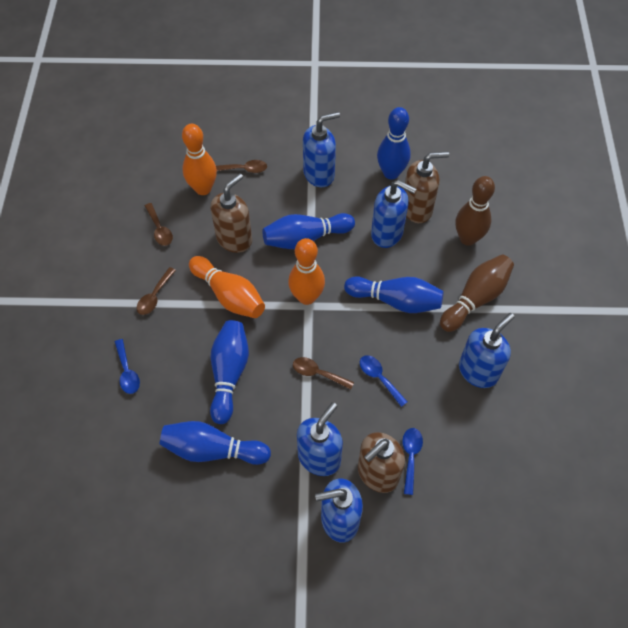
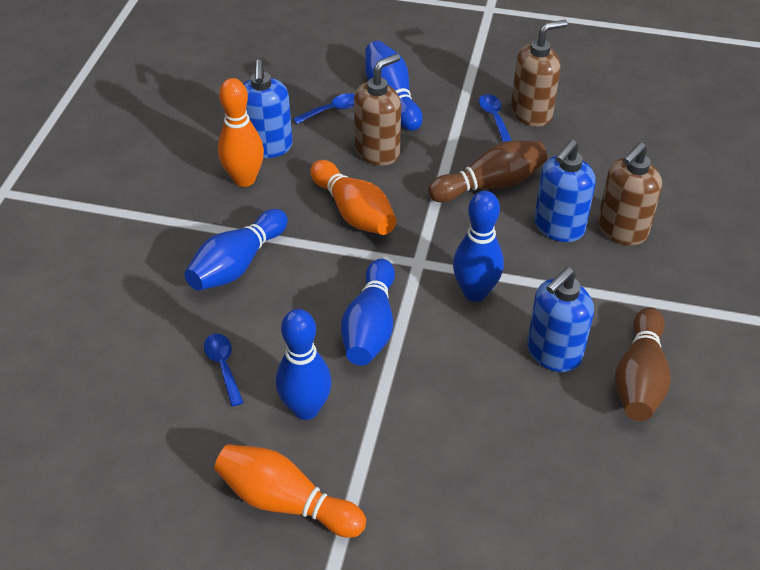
blue soap dispenser: 5 -> 3
brown spoon: 4 -> 0

